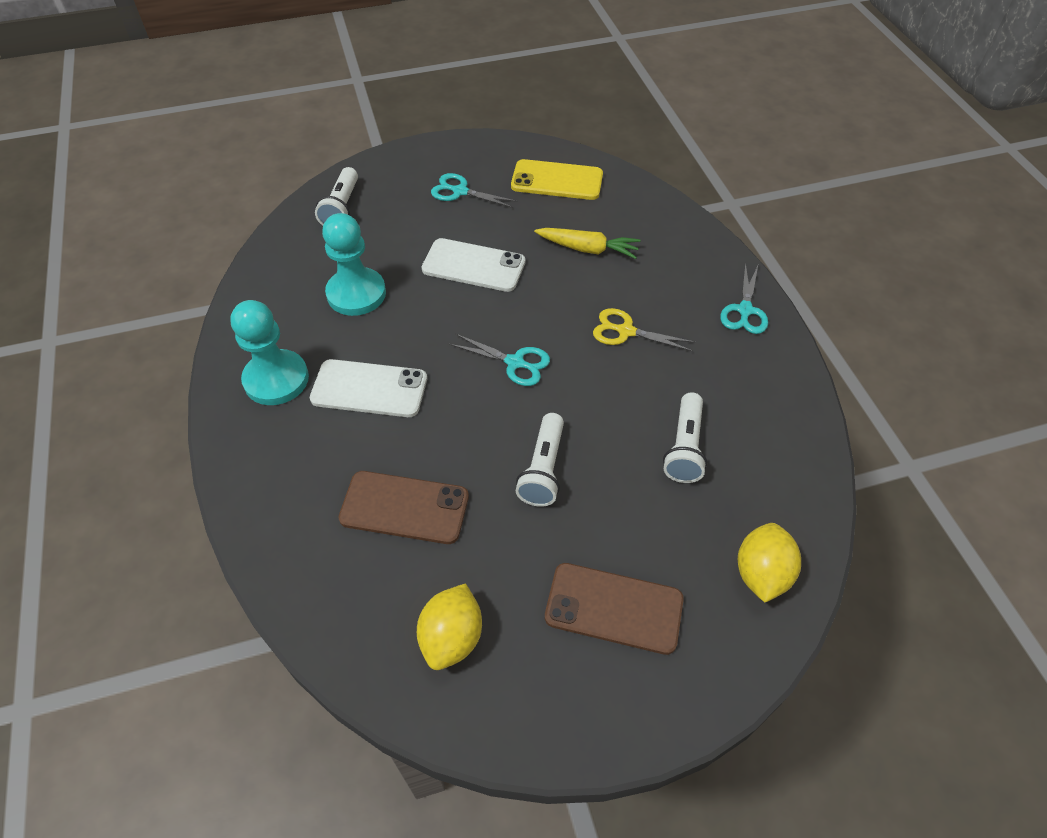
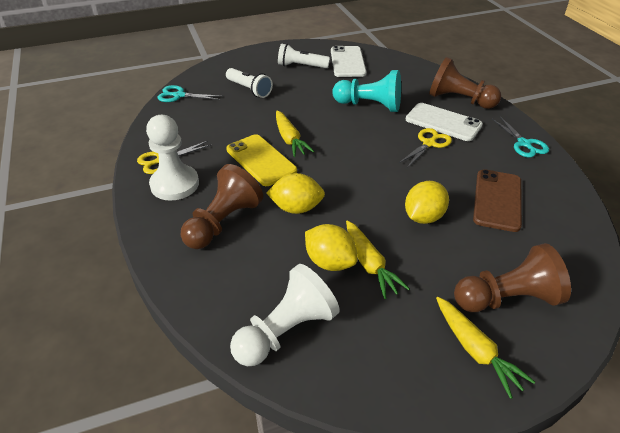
brown pawn: 0 -> 3
brown phone: 2 -> 1
turquoise pawn: 2 -> 1
turquoise scissors: 3 -> 2
white flashlight: 3 -> 2
white pawn: 0 -> 2
yellow carrot: 1 -> 3
yellow lemon: 2 -> 3
yellow scissors: 1 -> 2

